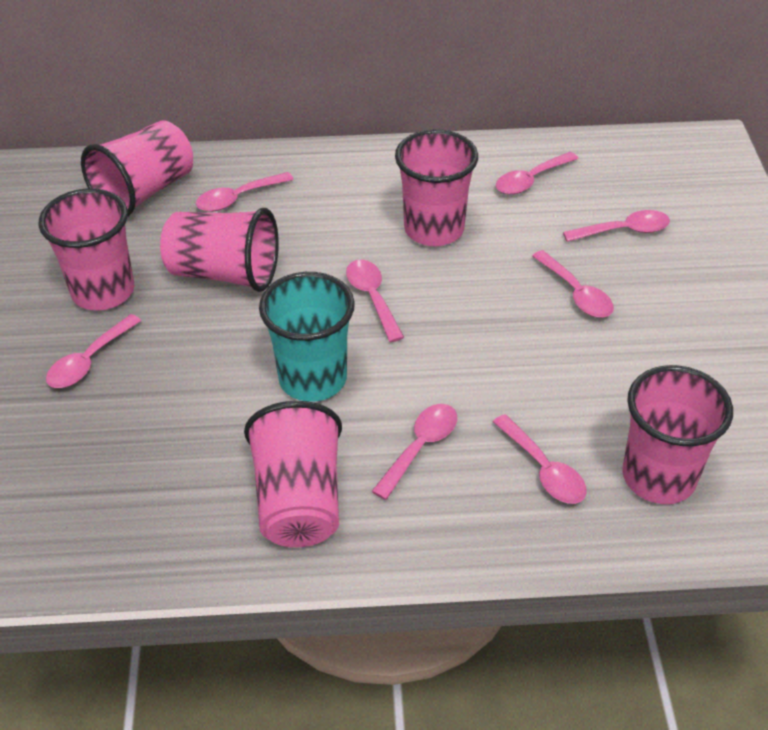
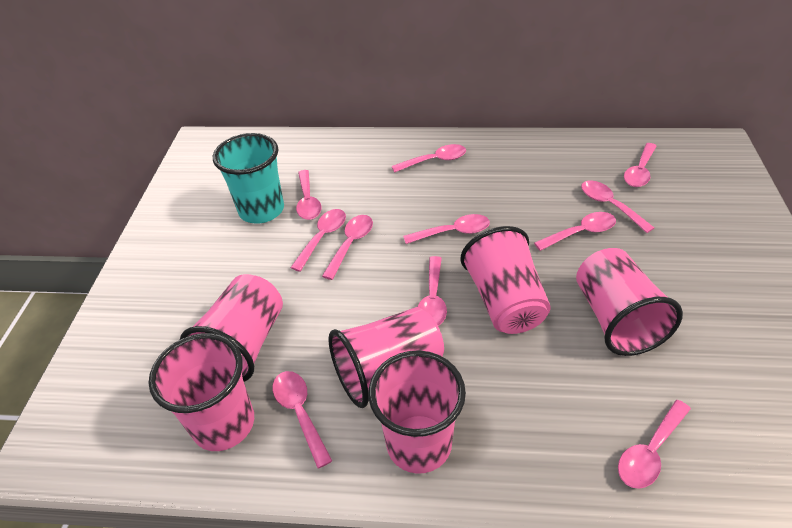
pink spoon: 8 -> 11

